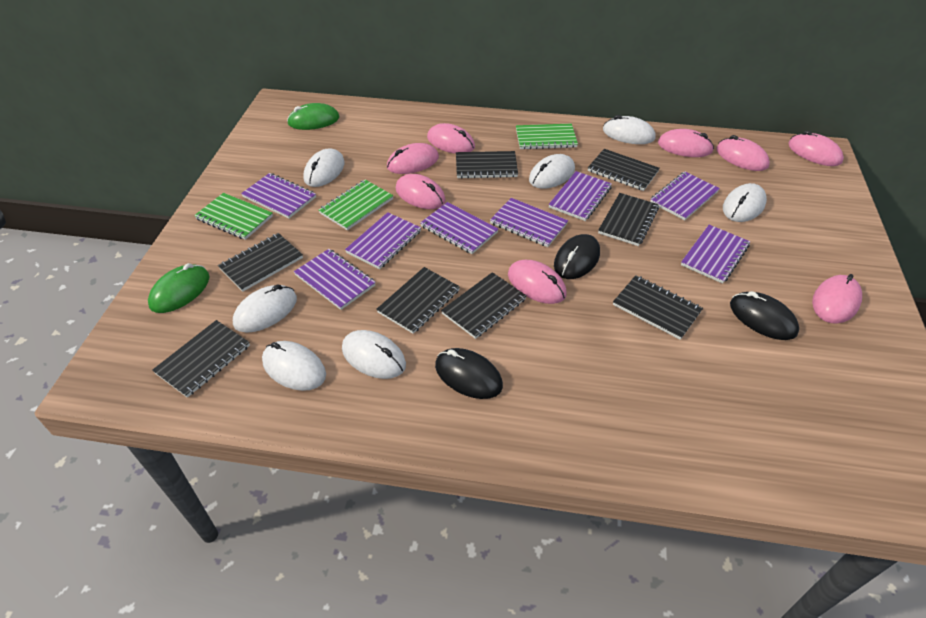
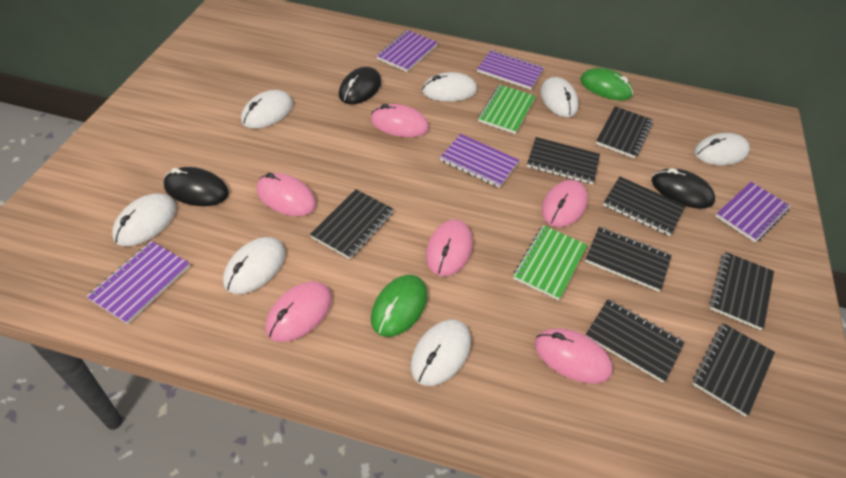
green notebook: 3 -> 2
pink mouse: 8 -> 6
purple notebook: 8 -> 5

